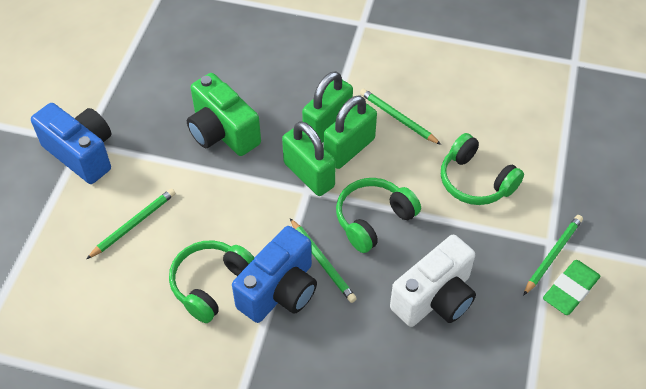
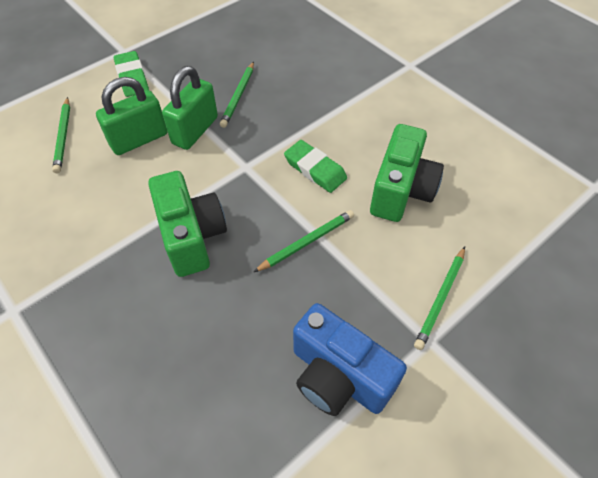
blue camera: 2 -> 1
green camera: 1 -> 2
green eraser: 1 -> 2
green headphones: 3 -> 0
green padlock: 3 -> 2
white camera: 1 -> 0

